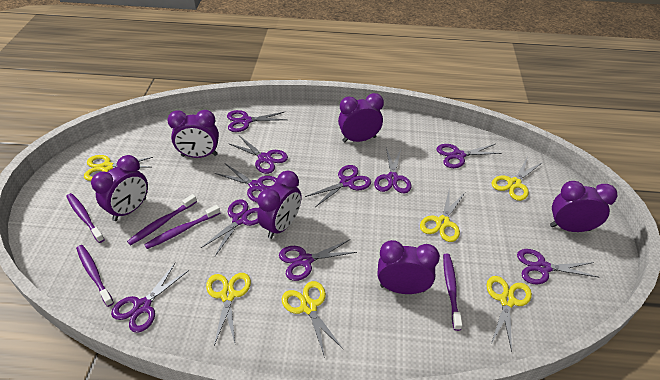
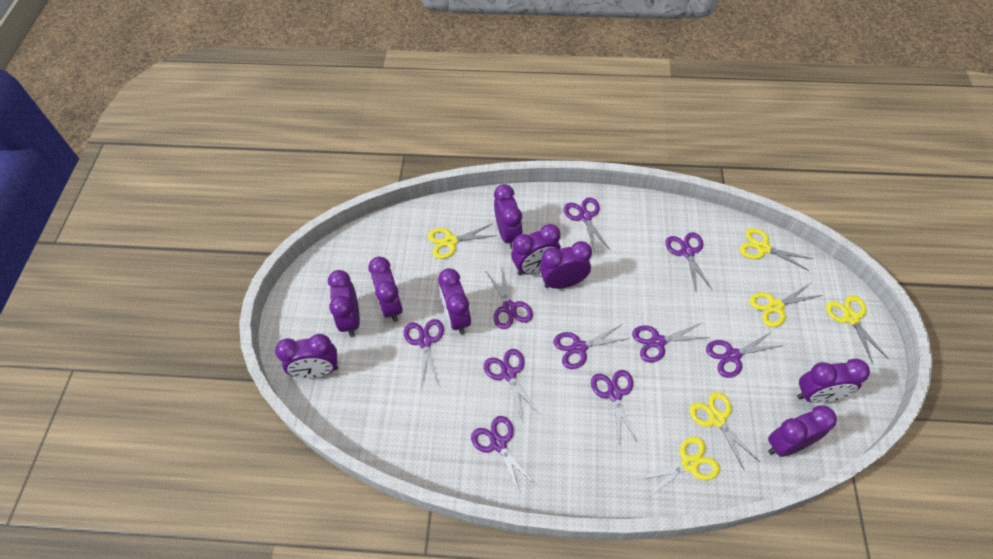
purple clock: 6 -> 9
purple toothbrush: 5 -> 0

